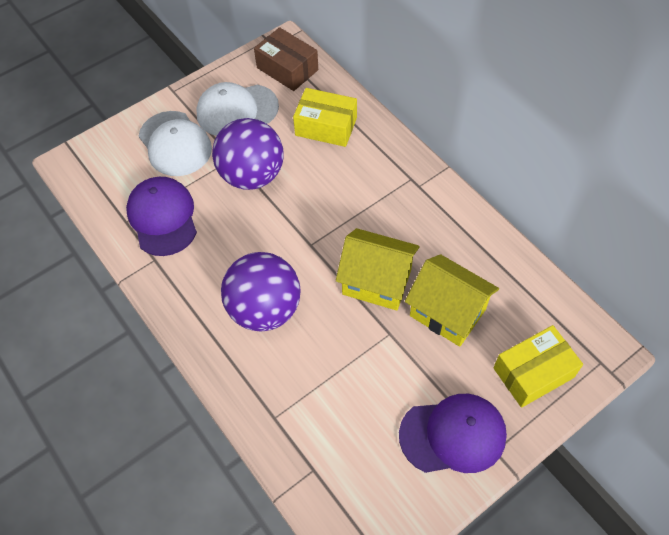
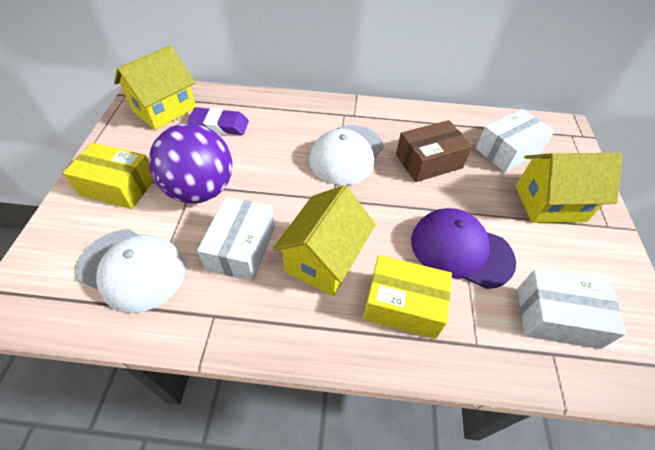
purple ball: 2 -> 1
purple cap: 2 -> 1
purple eraser: 0 -> 1
white box: 0 -> 3
yellow house: 2 -> 3

